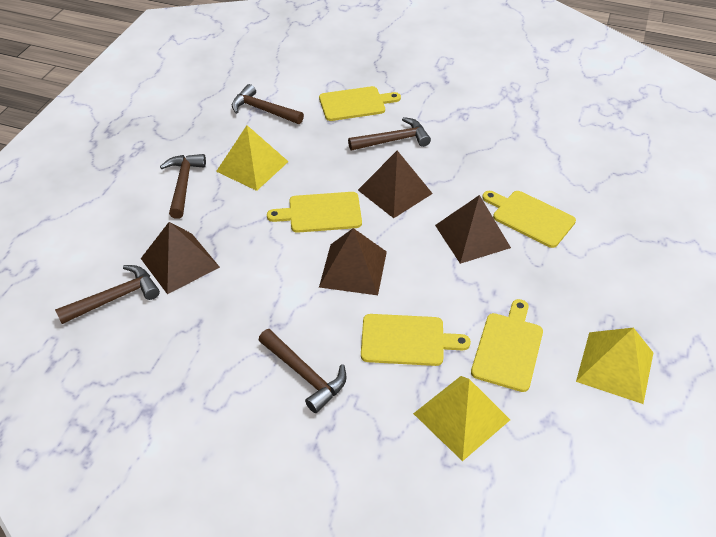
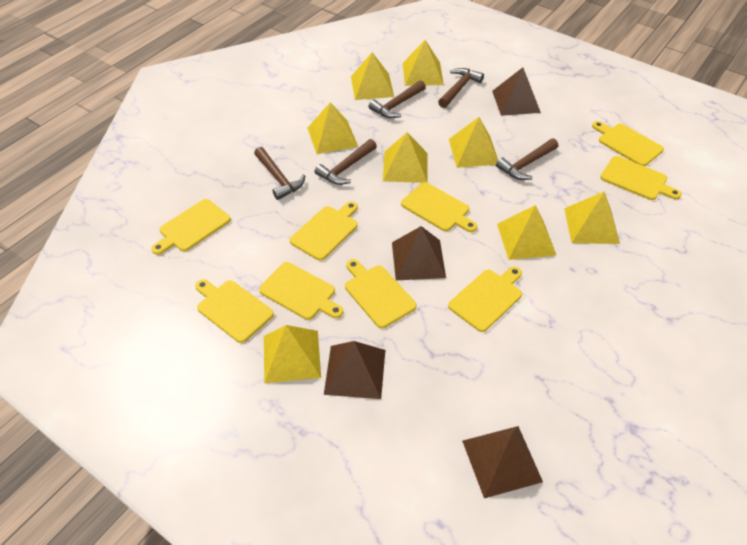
yellow cutting board: 5 -> 9
yellow pyramid: 3 -> 8

